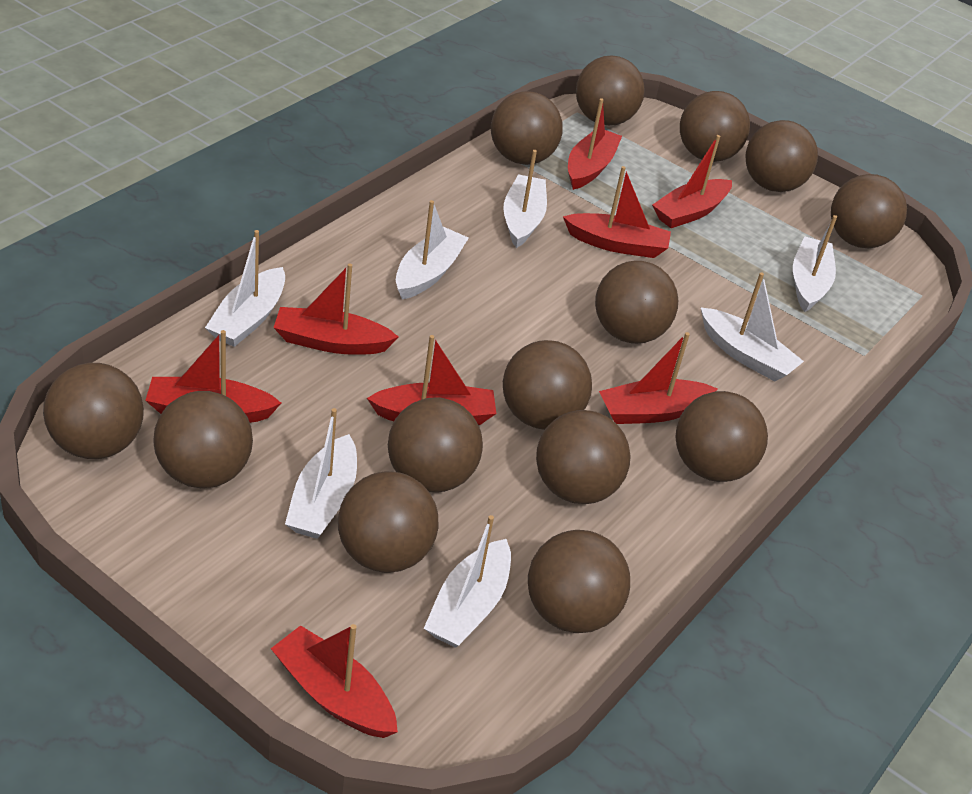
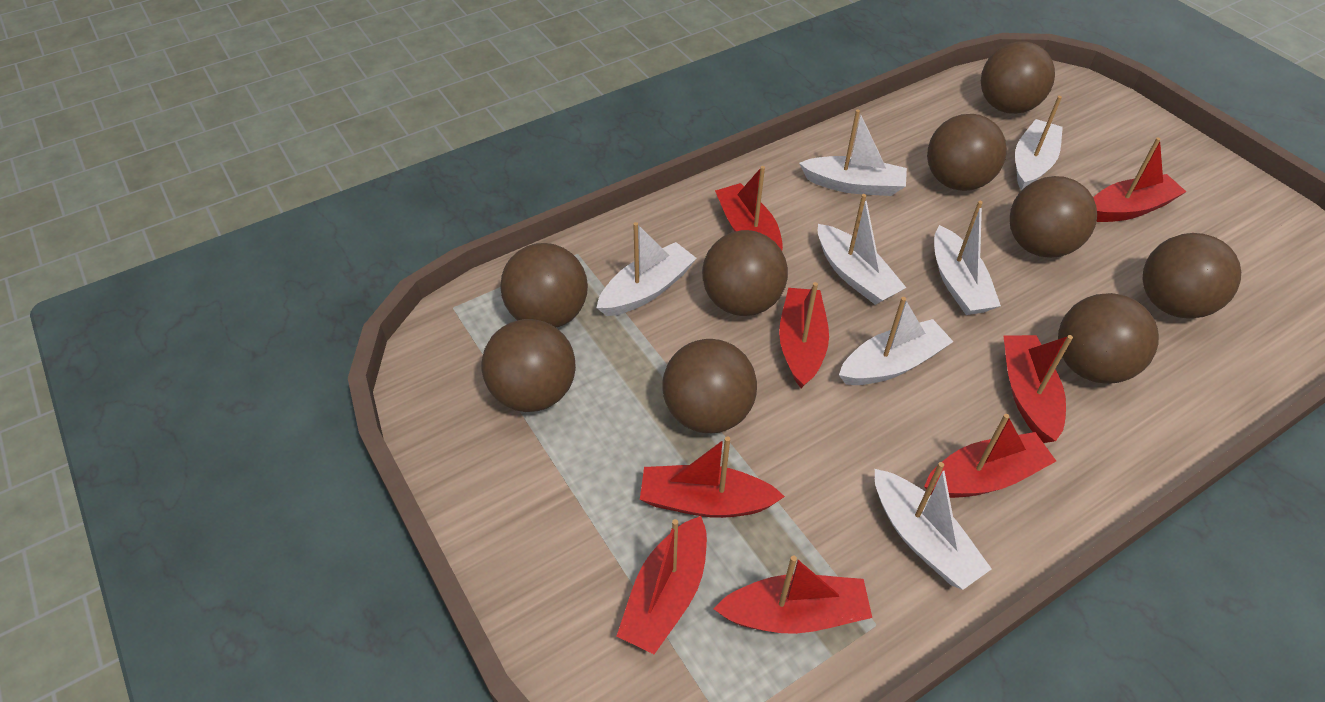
brown ball: 14 -> 9

